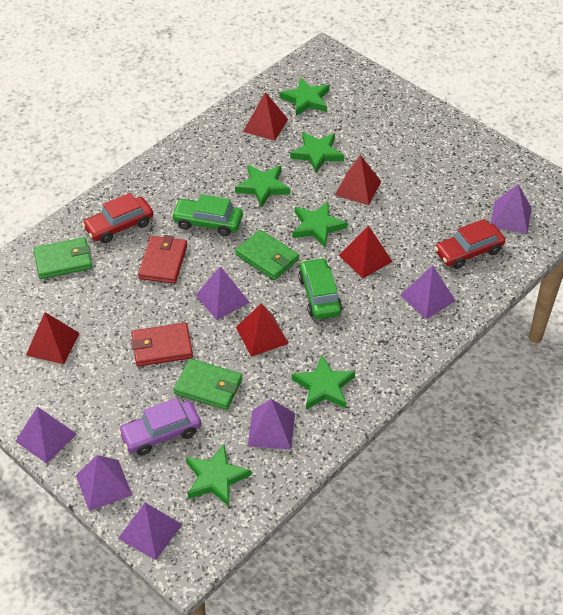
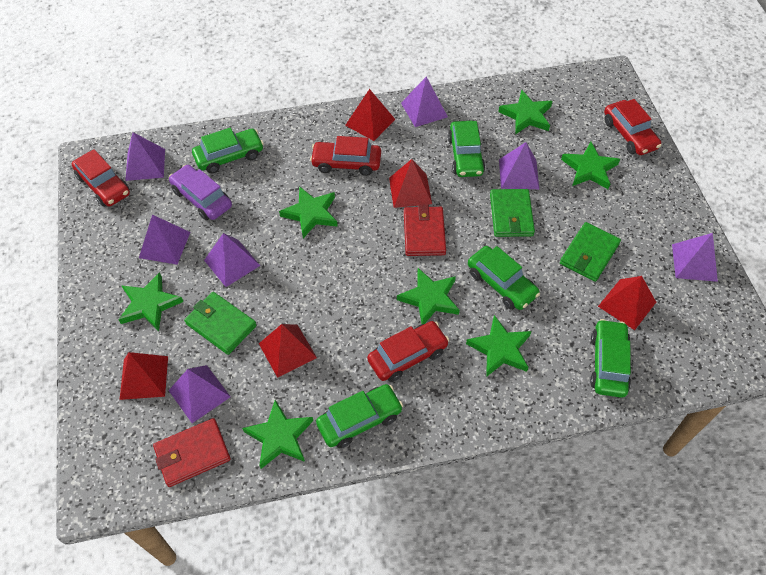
green car: 2 -> 5
green star: 6 -> 7
red car: 2 -> 4

